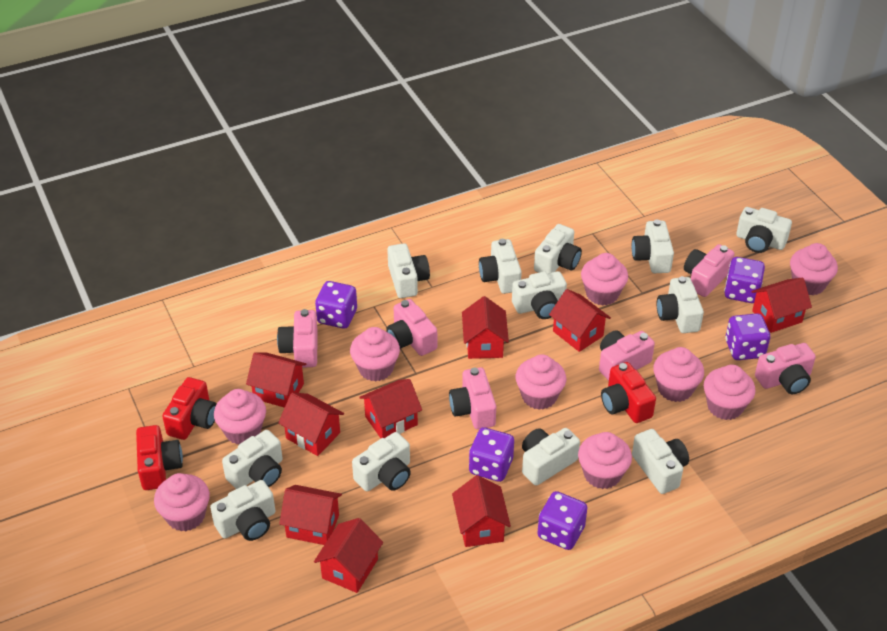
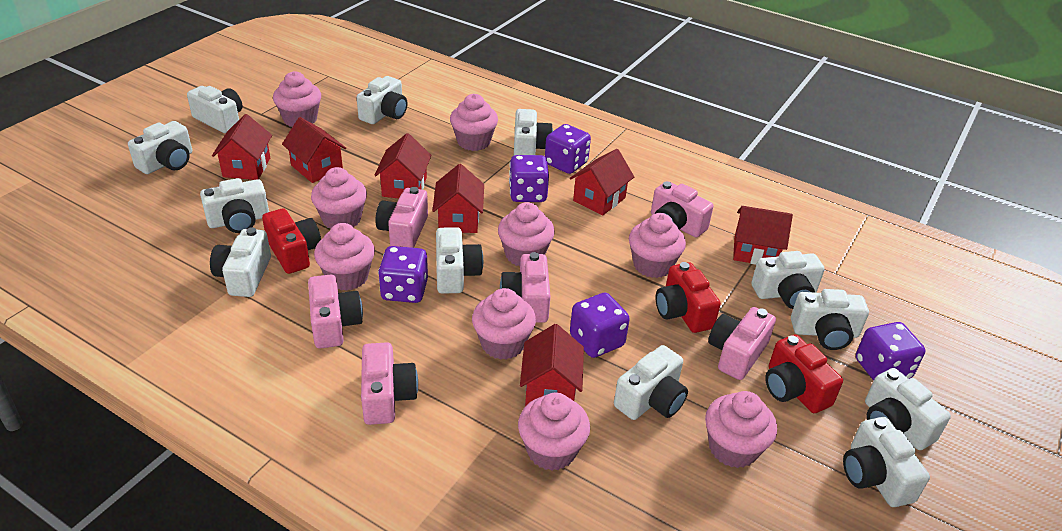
red house: 9 -> 7

